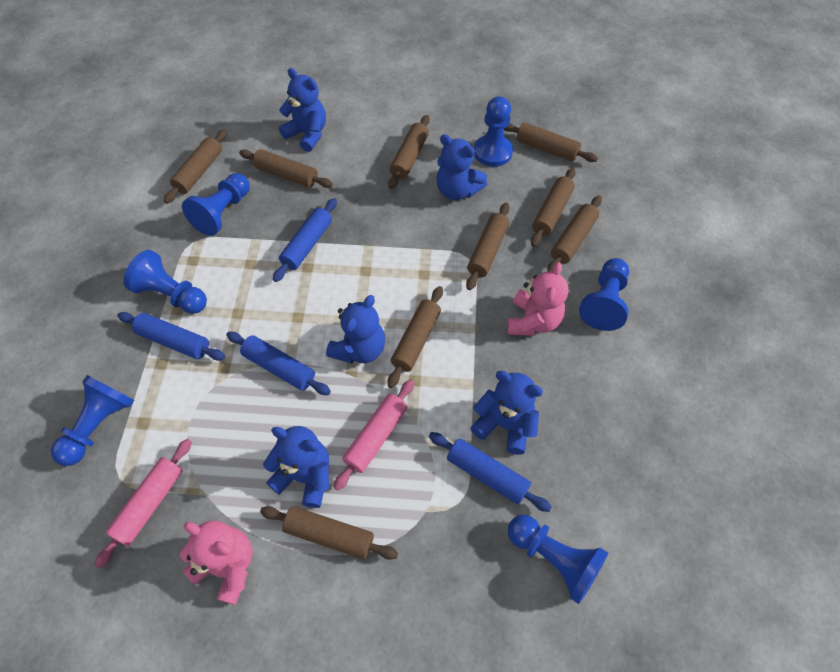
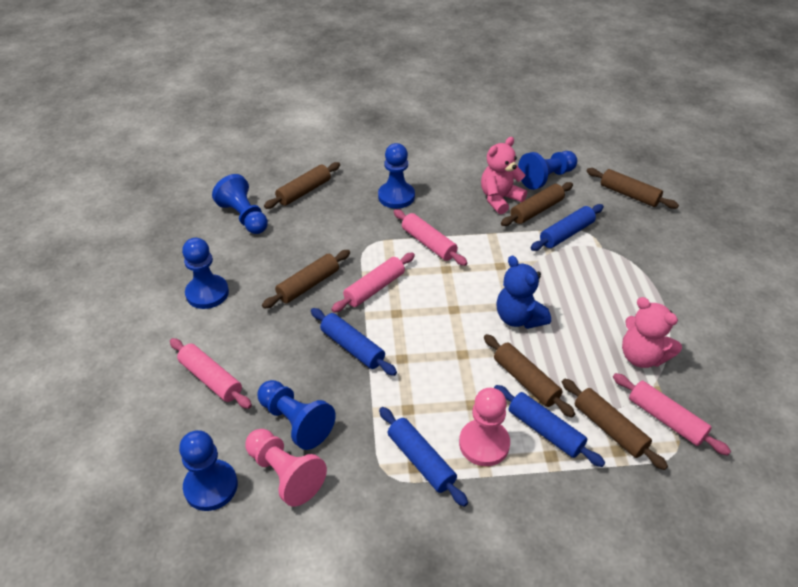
blue teddy bear: 5 -> 1
brown rolling pin: 9 -> 6
pink pawn: 0 -> 2
pink rolling pin: 2 -> 4

